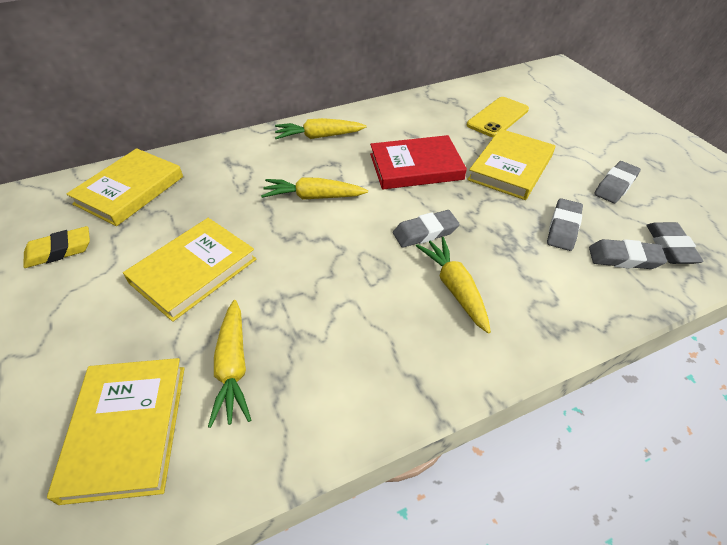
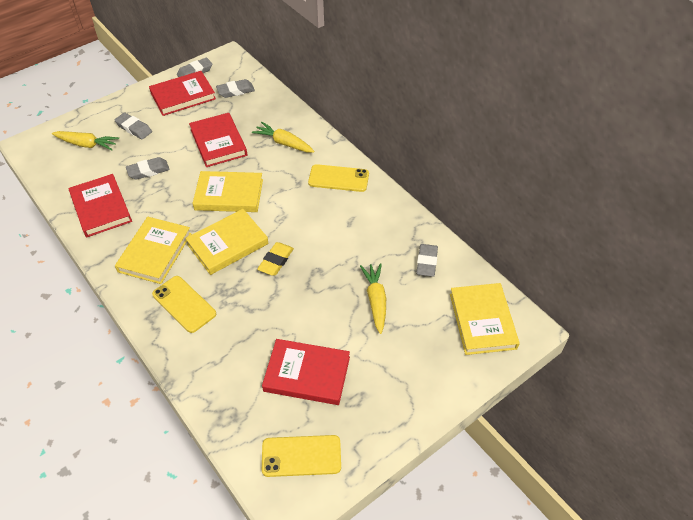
red book: 1 -> 4
yellow carrot: 4 -> 3
yellow phone: 1 -> 3

